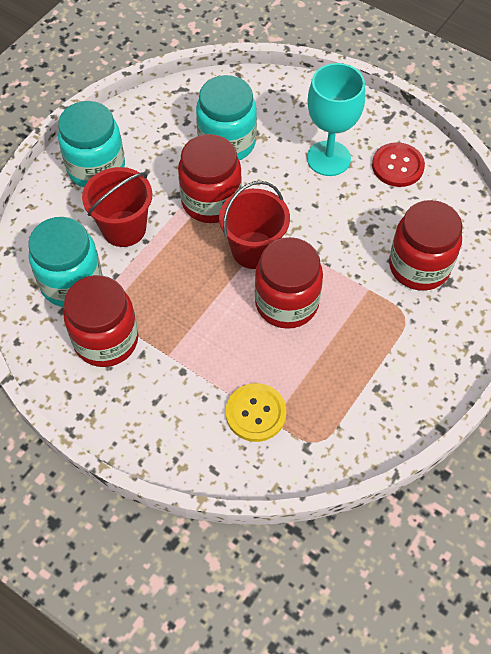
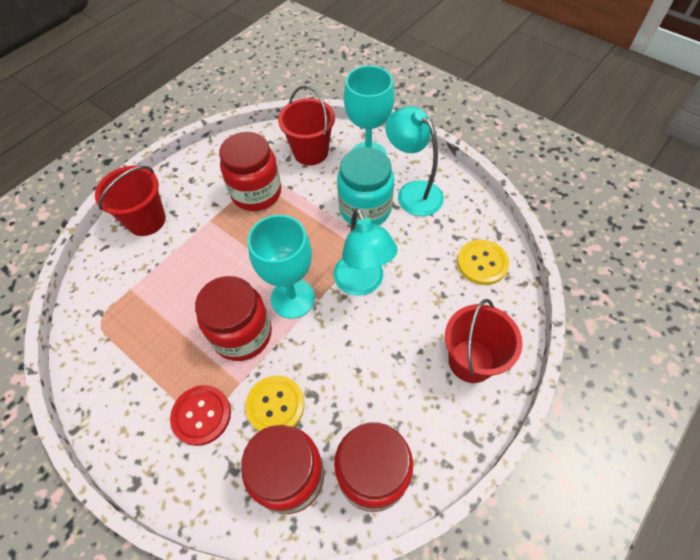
red bucket: 2 -> 3
turquoise goblet: 1 -> 2
turquoise jar: 3 -> 1
turquoise lamp: 0 -> 2
yellow button: 1 -> 2

